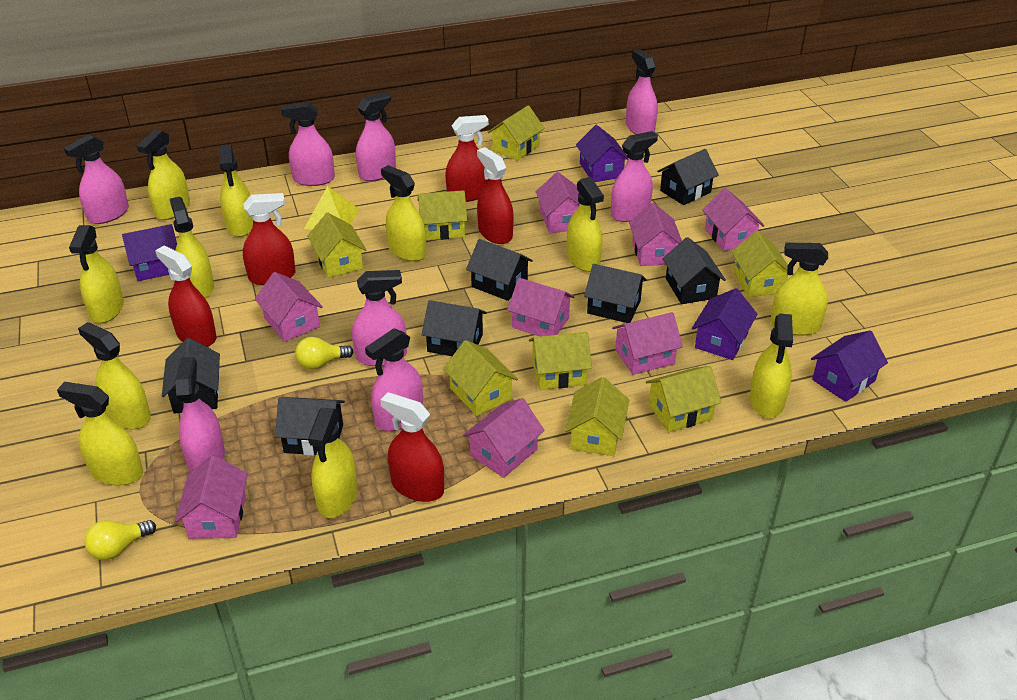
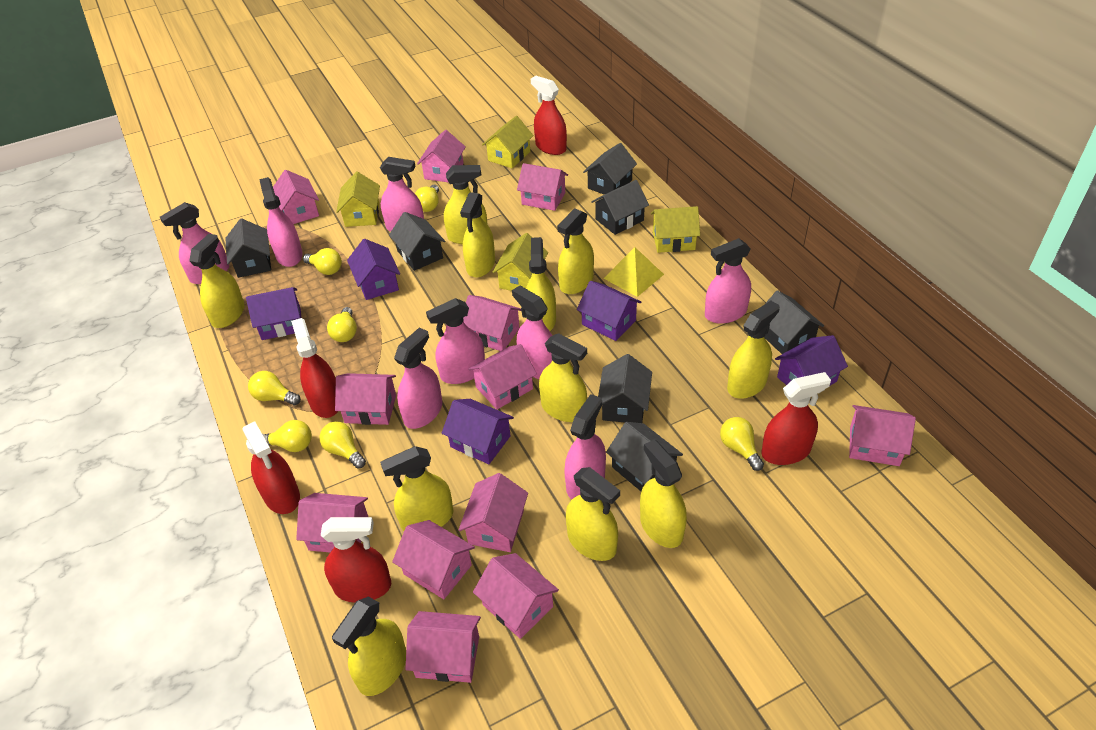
pink house: 8 -> 12
purple house: 4 -> 5
yellow house: 8 -> 4
yellow light bulb: 2 -> 7

